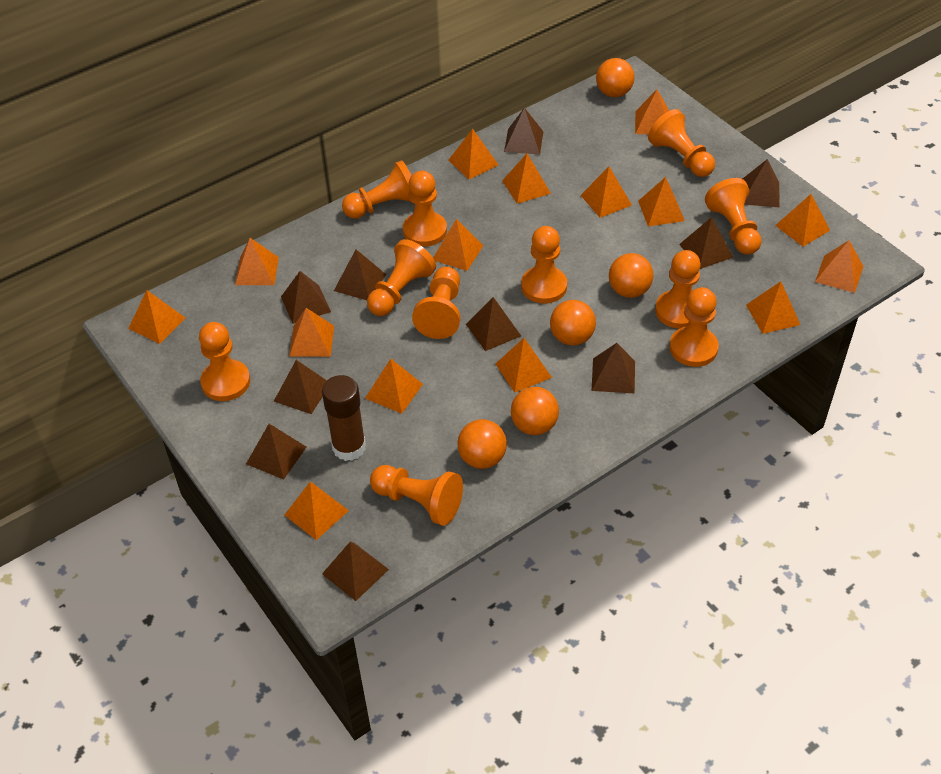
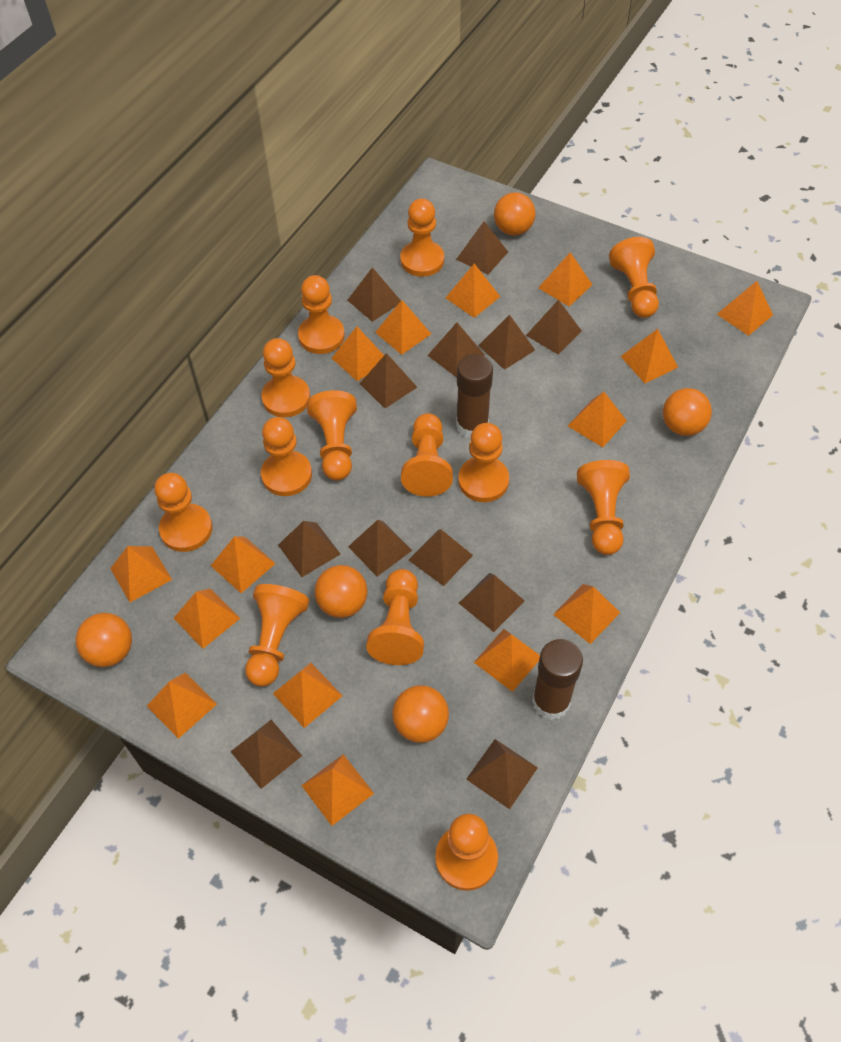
brown glue stick: 1 -> 2
brown pyramid: 10 -> 12
orange pawn: 11 -> 13

